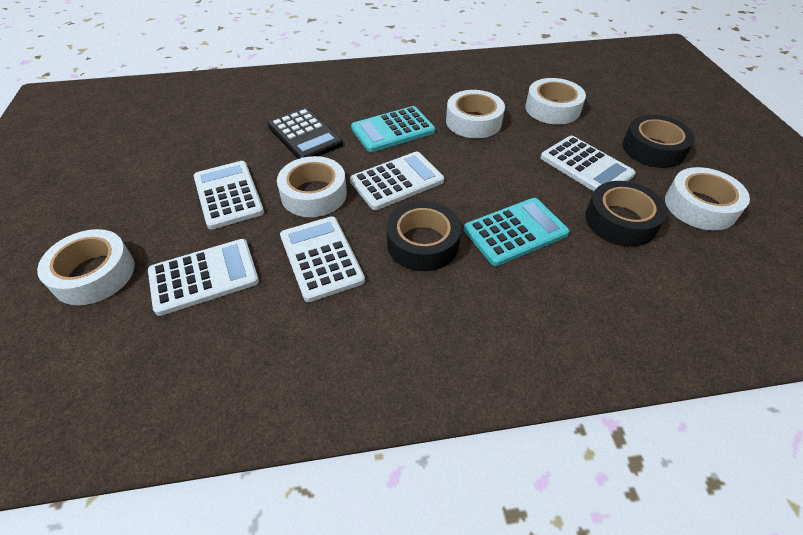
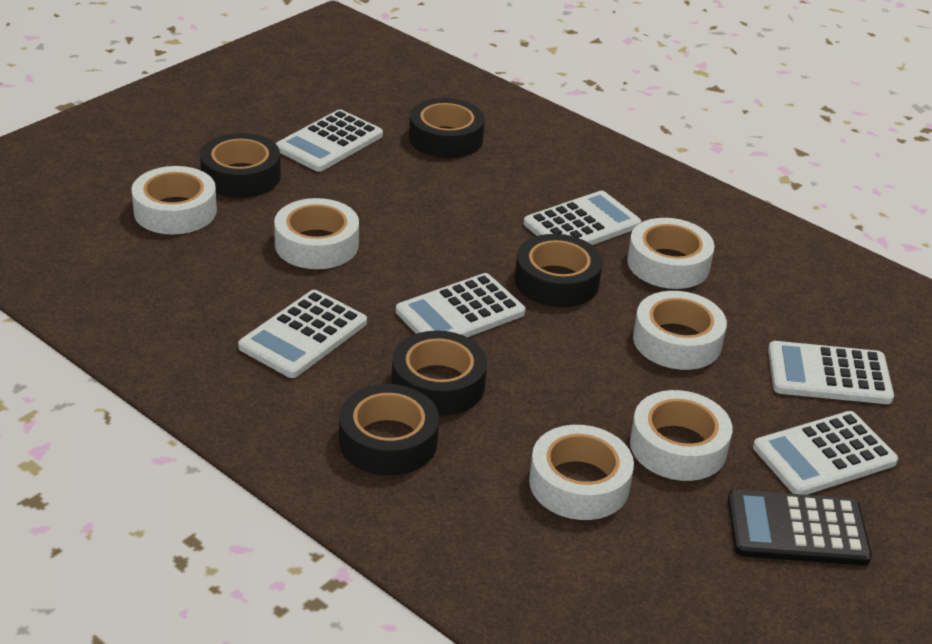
black tape: 3 -> 5
turquoise calculator: 2 -> 0
white calculator: 5 -> 6
white tape: 5 -> 6

